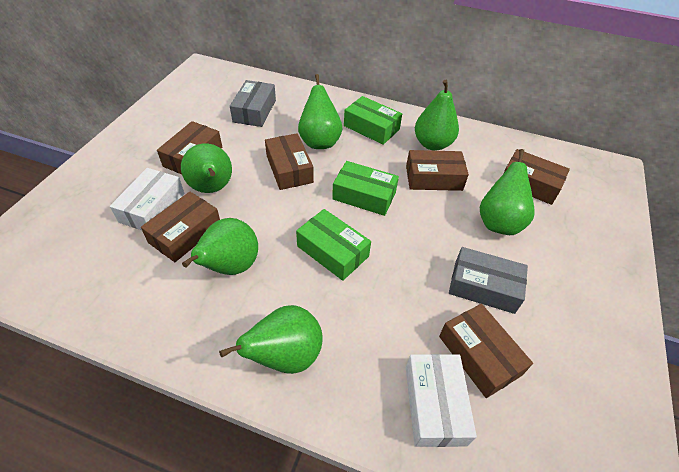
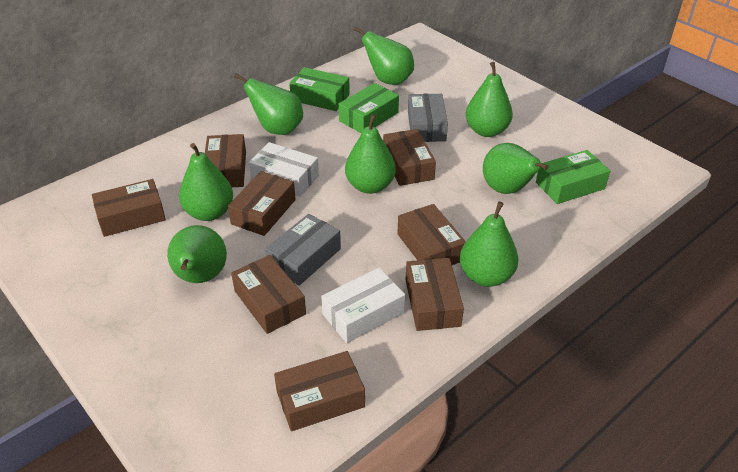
brown box: 6 -> 8
green pear: 6 -> 8

